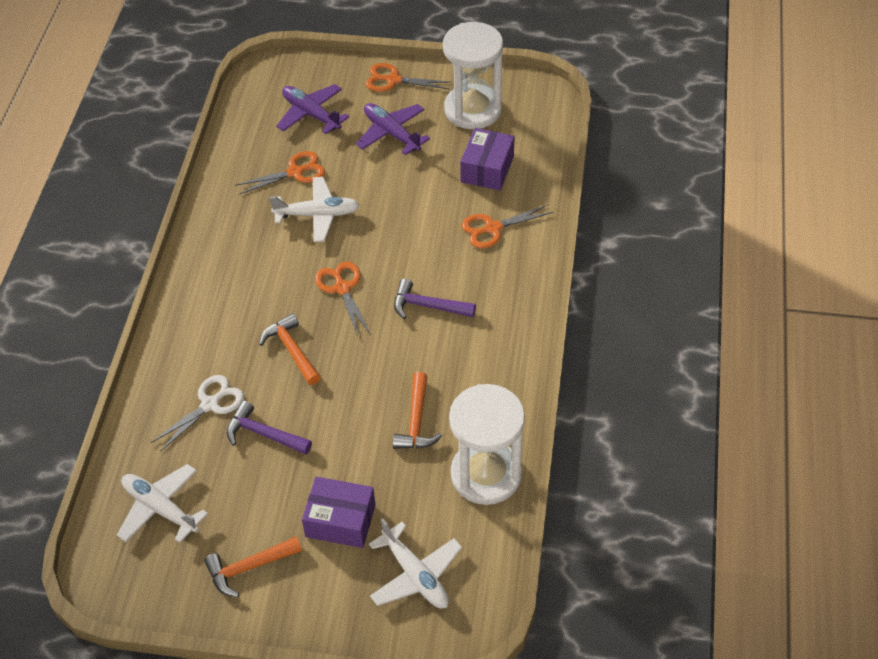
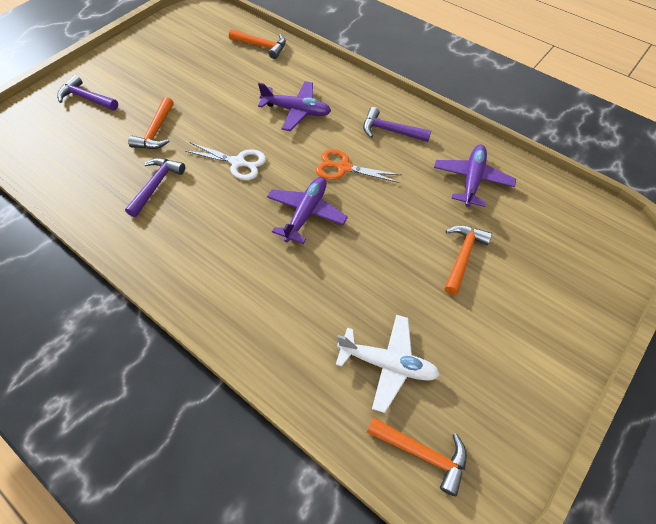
orange hammer: 3 -> 4
orange scissors: 4 -> 1
purple box: 2 -> 0
purple hammer: 2 -> 3
purple plane: 2 -> 3
white hourglass: 2 -> 0
white plane: 3 -> 1

